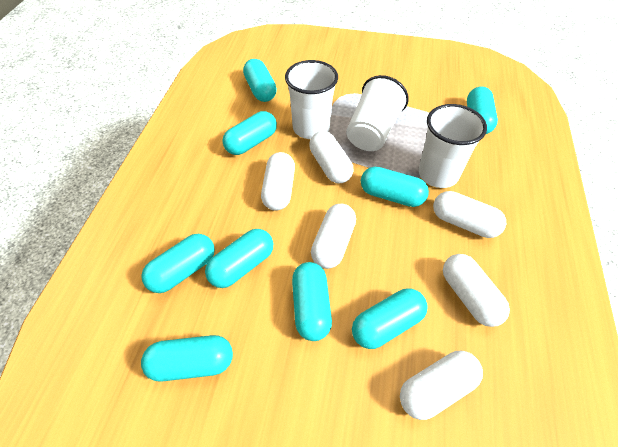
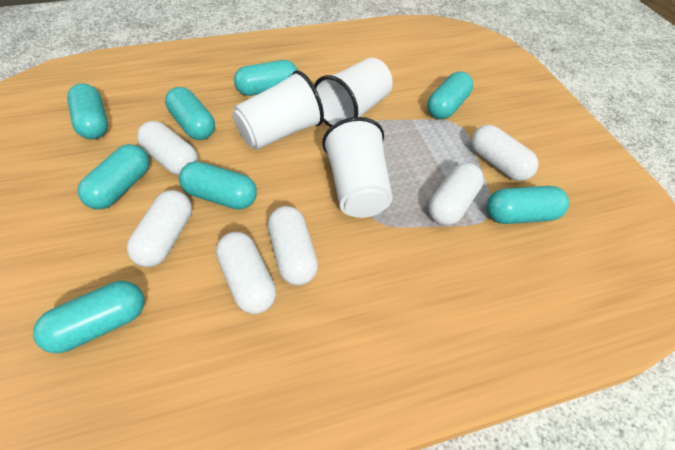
turquoise capsule: 9 -> 8

